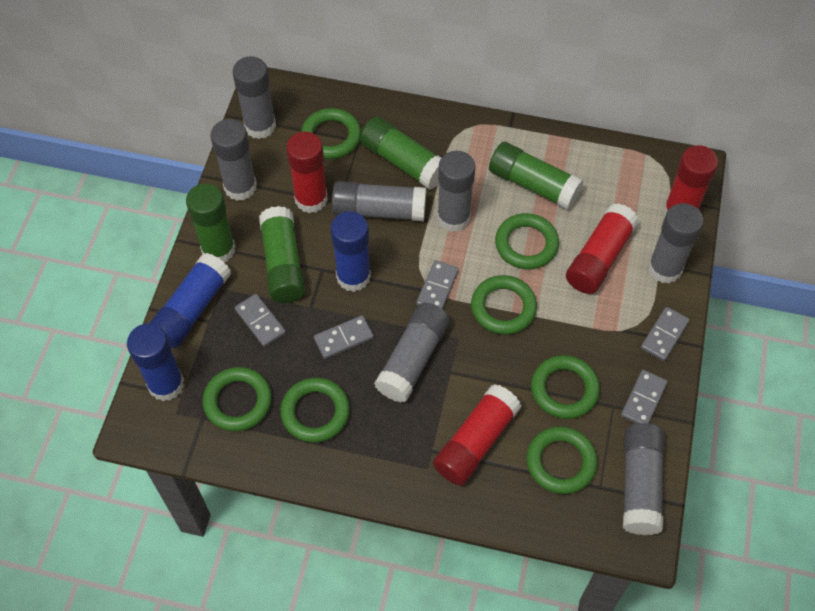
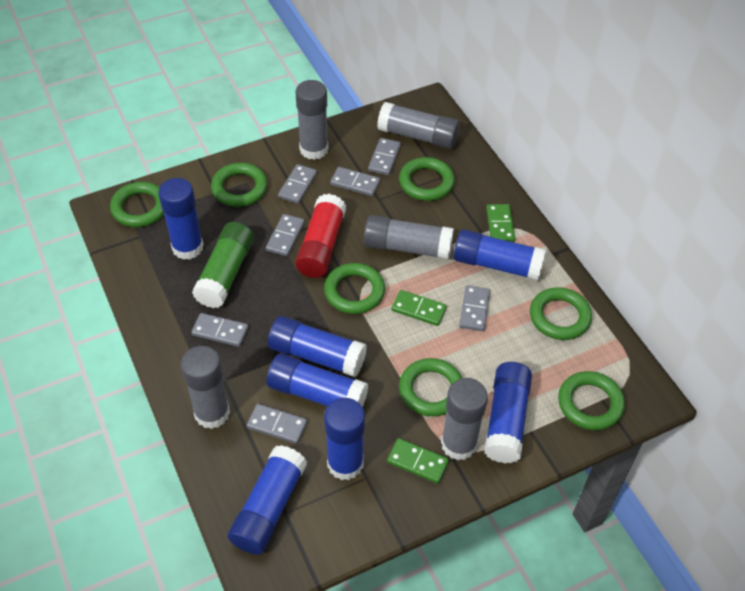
blue glue stick: 3 -> 7
green domino: 0 -> 3
green glue stick: 4 -> 1
grey domino: 5 -> 7
grey glue stick: 7 -> 5
red glue stick: 4 -> 1

